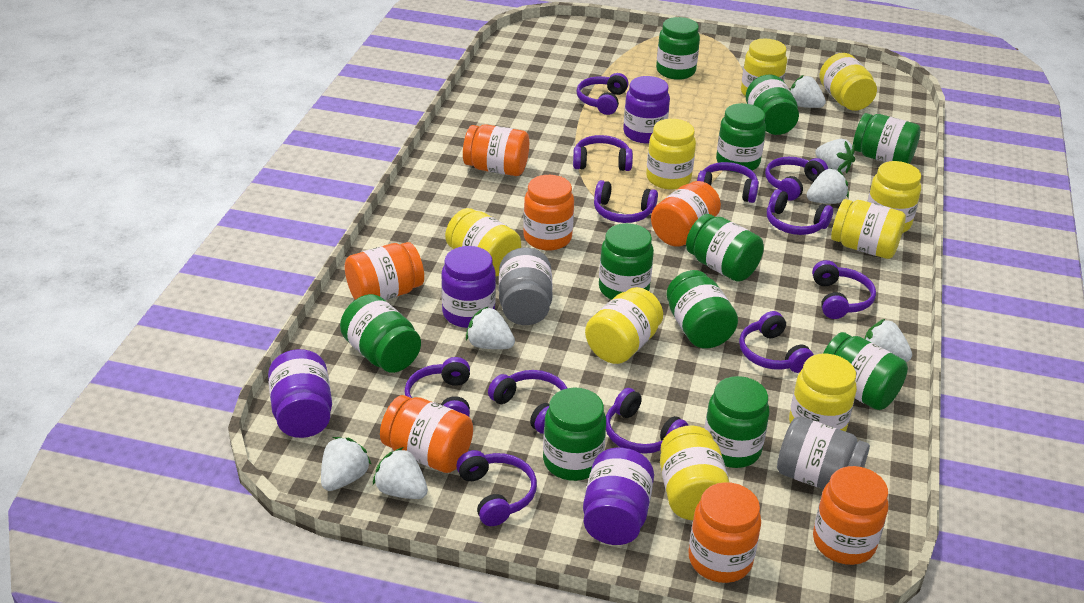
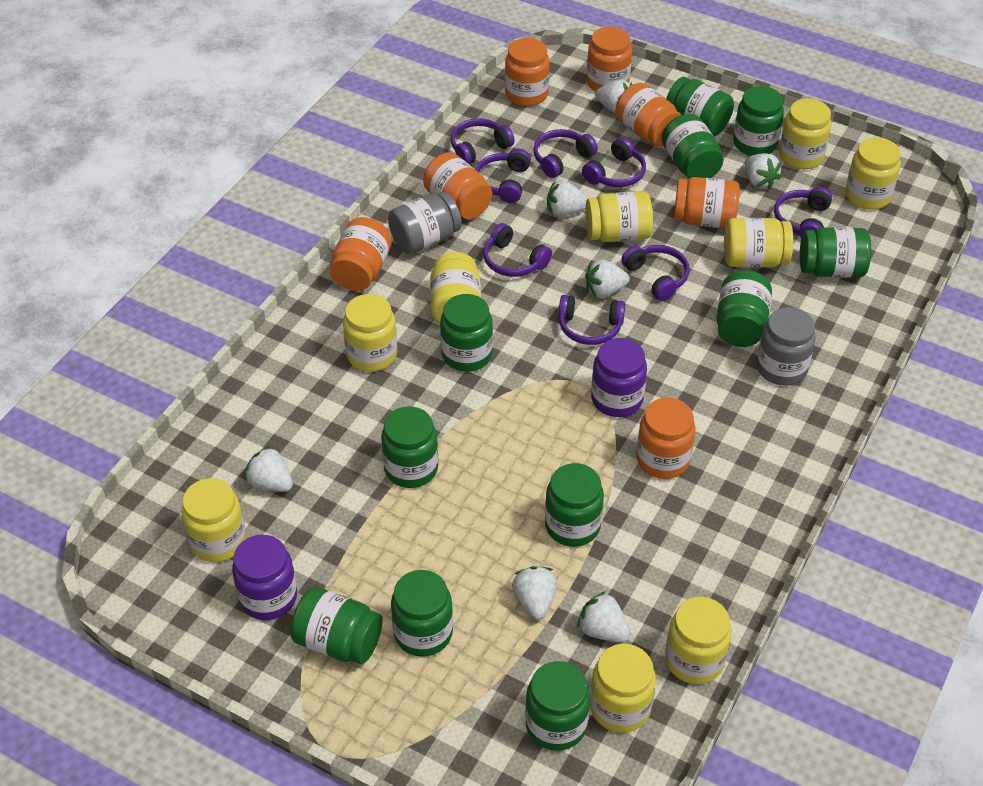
purple headphones: 12 -> 8
purple jar: 4 -> 2

